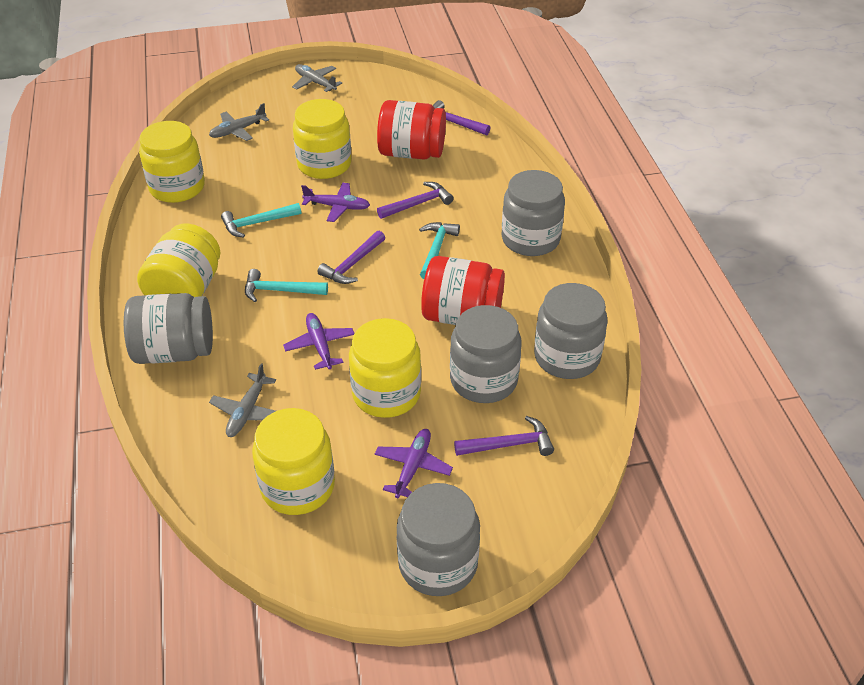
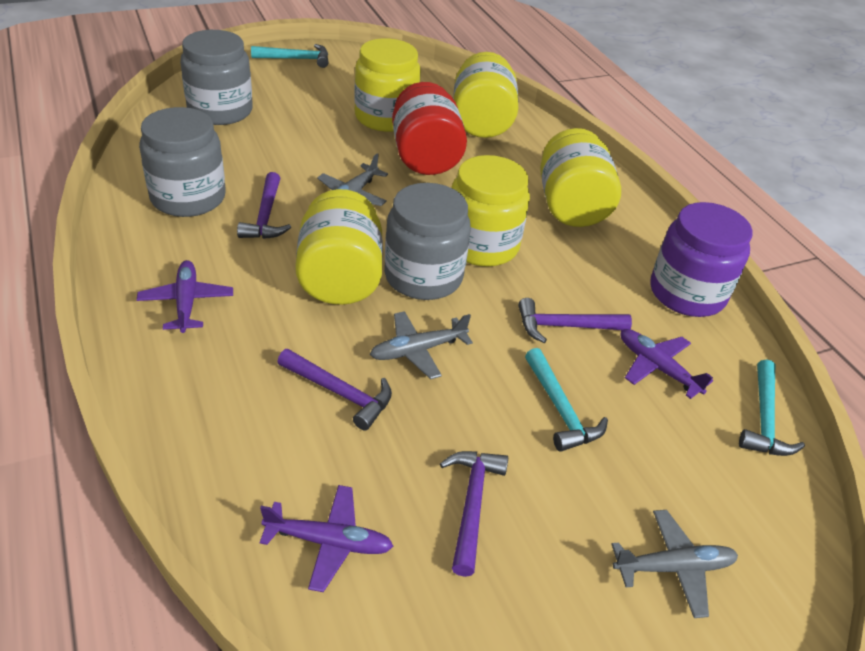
grey jar: 5 -> 3
purple jar: 0 -> 1
red jar: 2 -> 1

